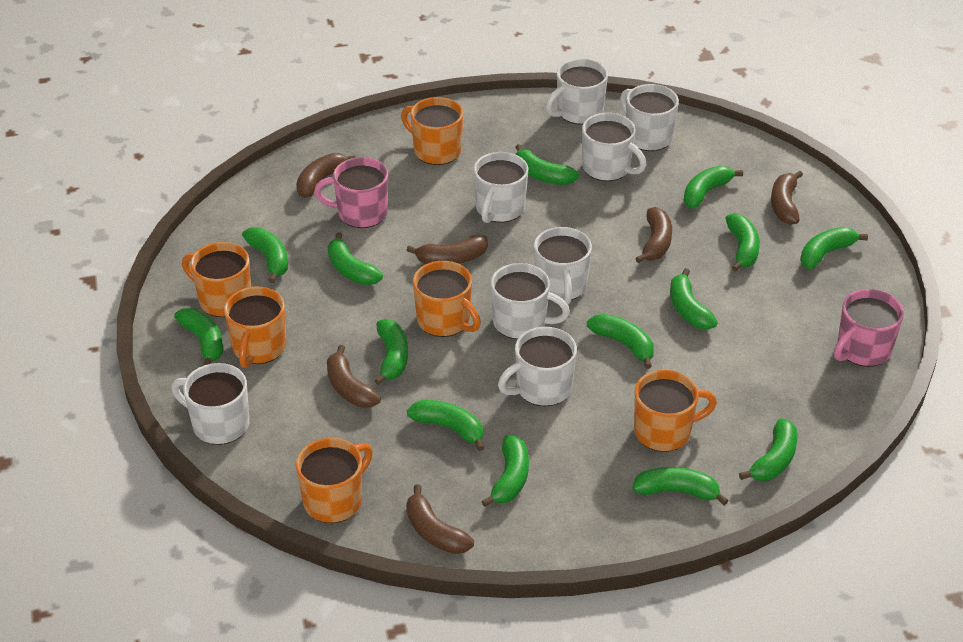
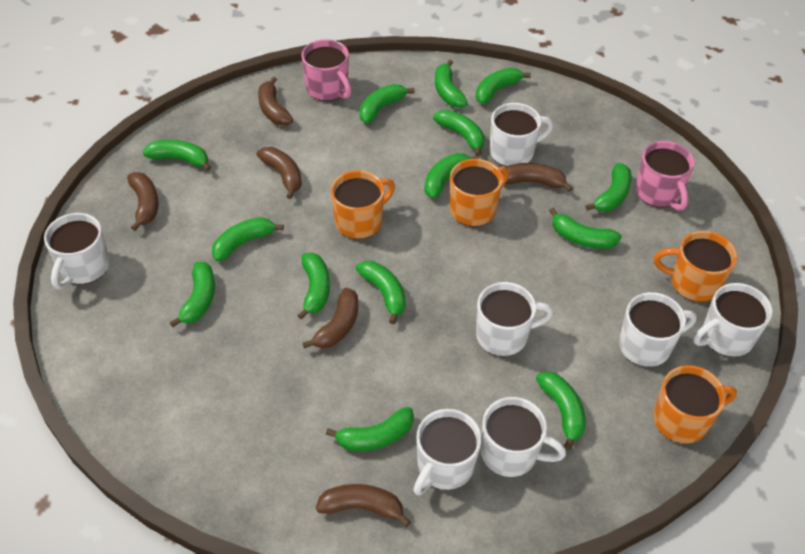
orange mug: 6 -> 4
white mug: 8 -> 7

